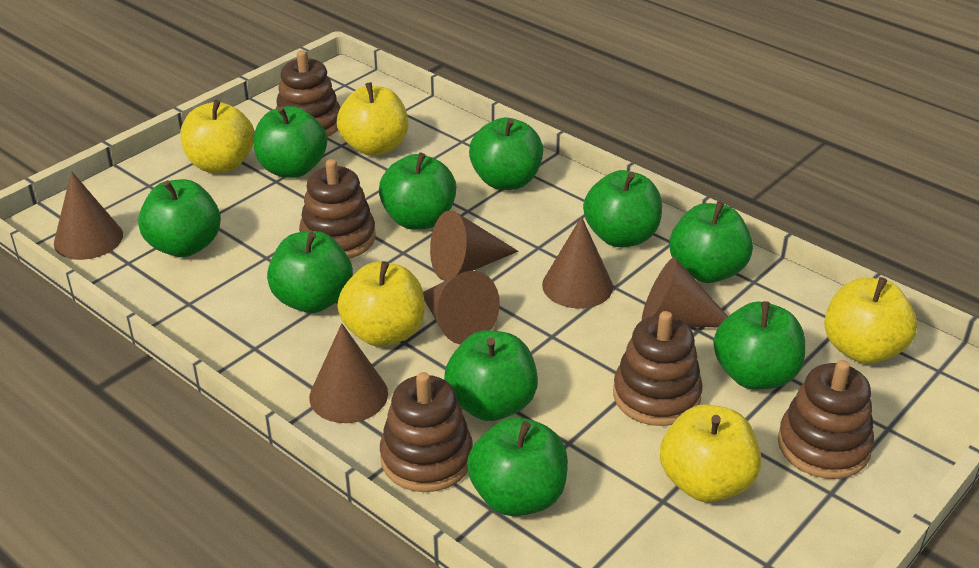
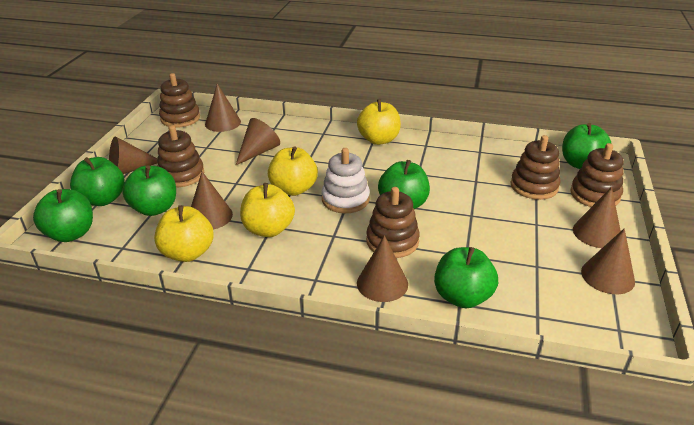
brown cone: 6 -> 7
green apple: 10 -> 6
white stacking toy: 0 -> 1
yellow apple: 5 -> 4

